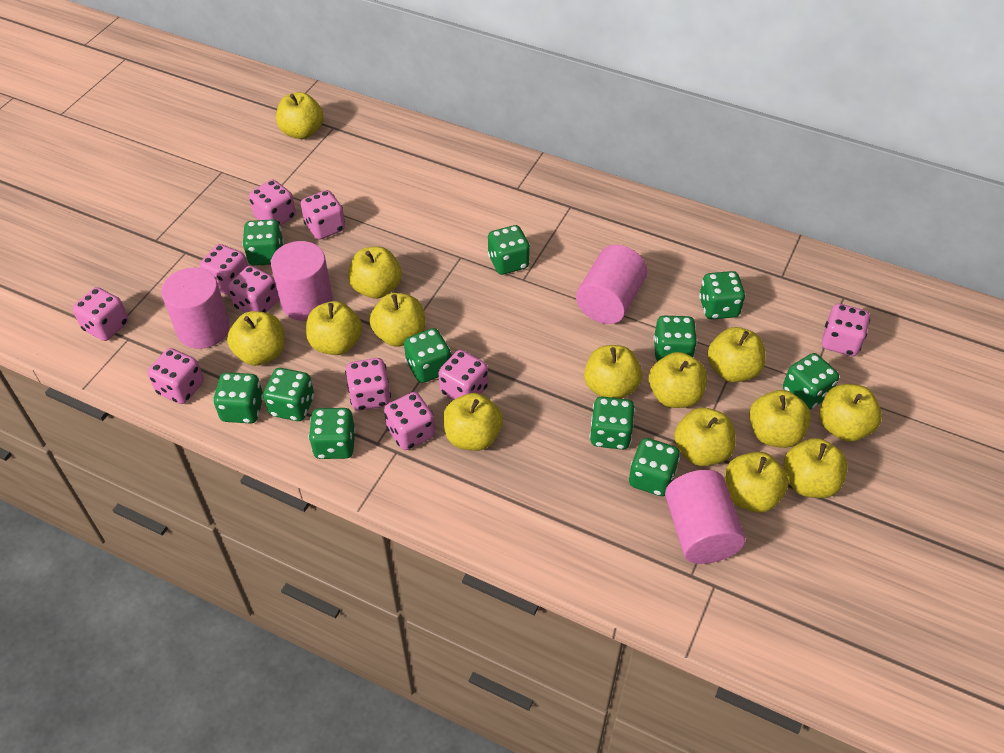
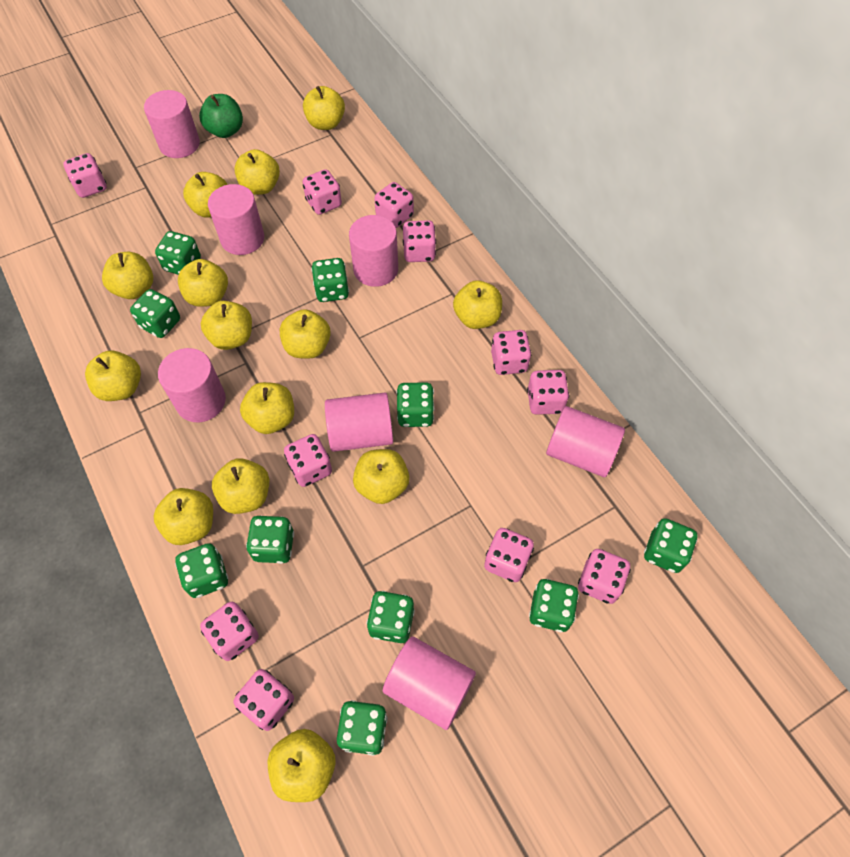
green apple: 0 -> 1
green dice: 11 -> 10
pink cylinder: 4 -> 7
pink dice: 10 -> 11

